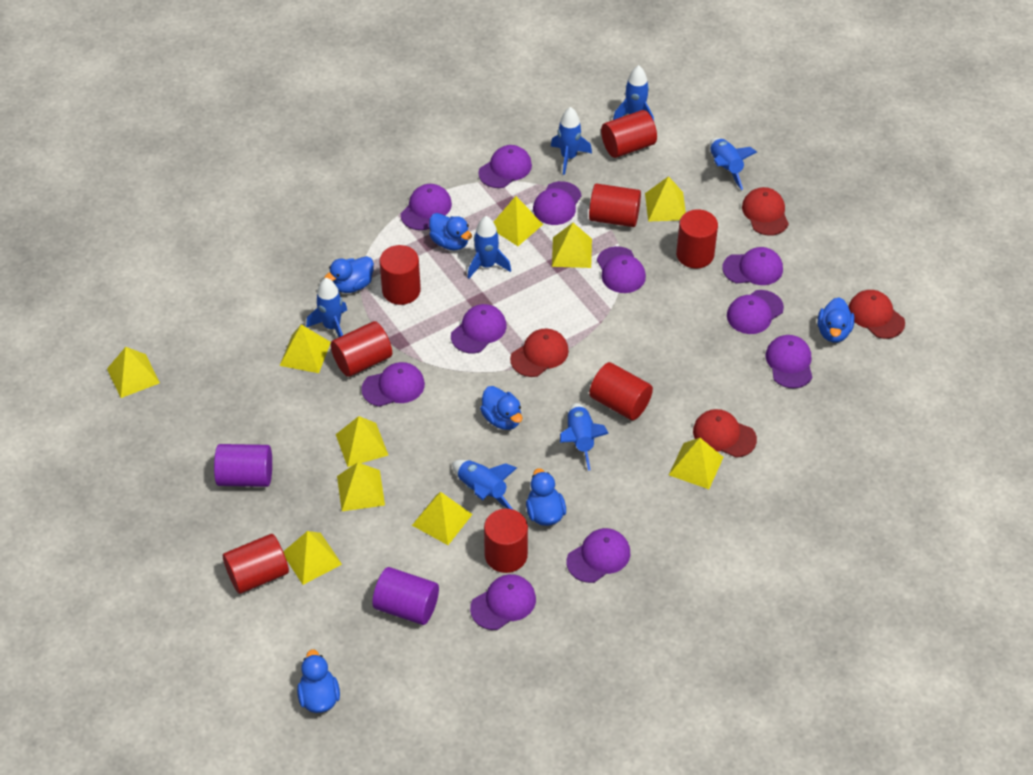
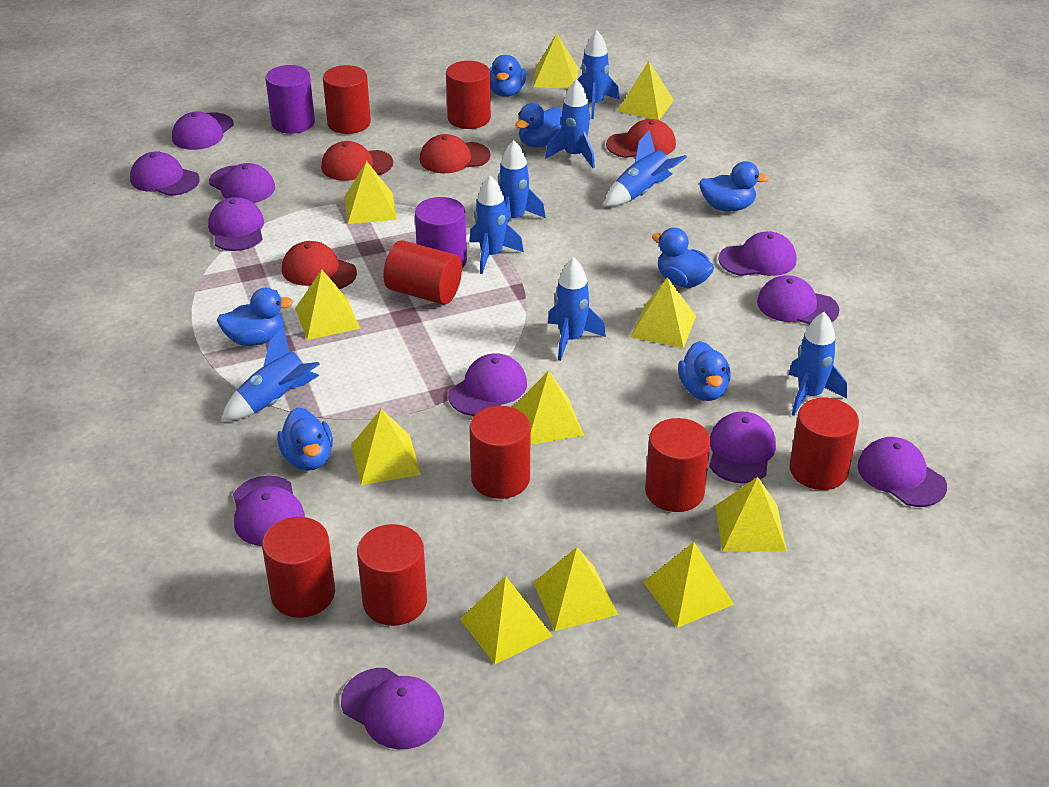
blue duck: 6 -> 7
blue rocket: 7 -> 8
yellow pyramid: 10 -> 11

